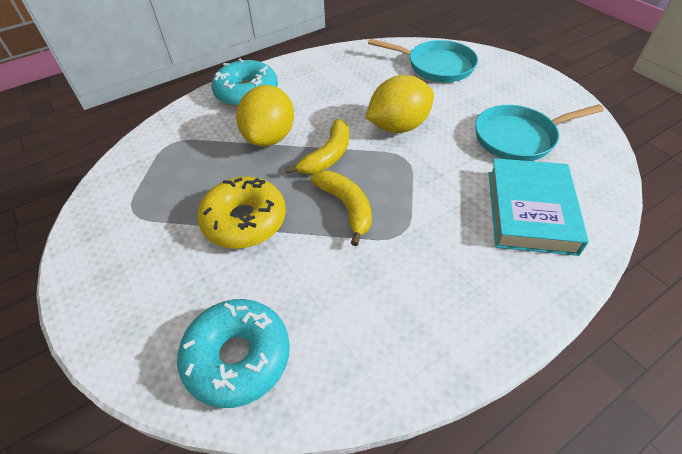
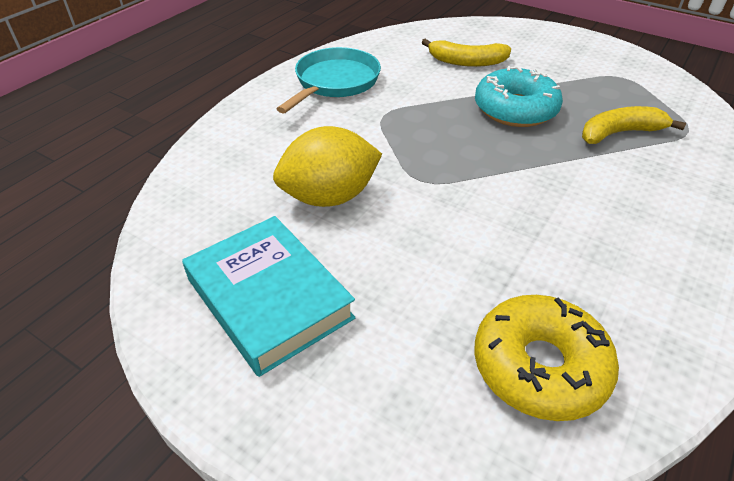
turquoise donut: 2 -> 1
turquoise pan: 2 -> 1
yellow lemon: 2 -> 1

